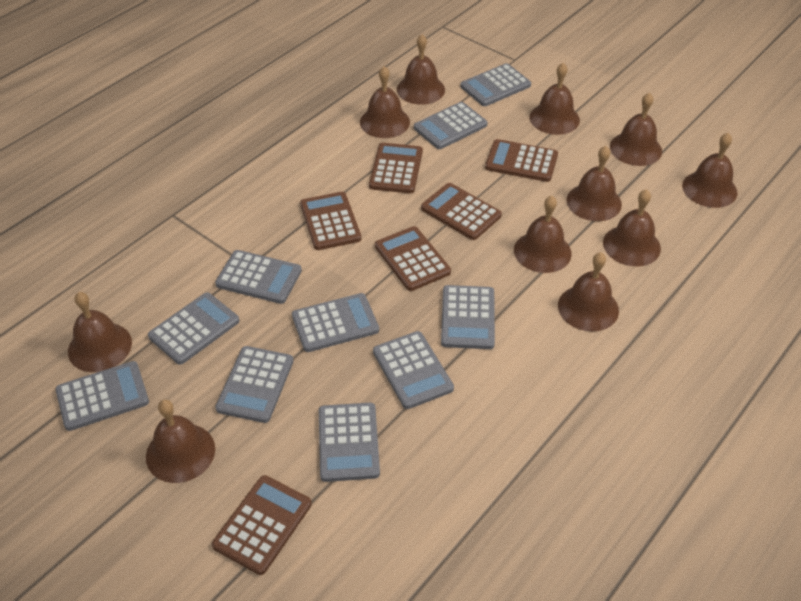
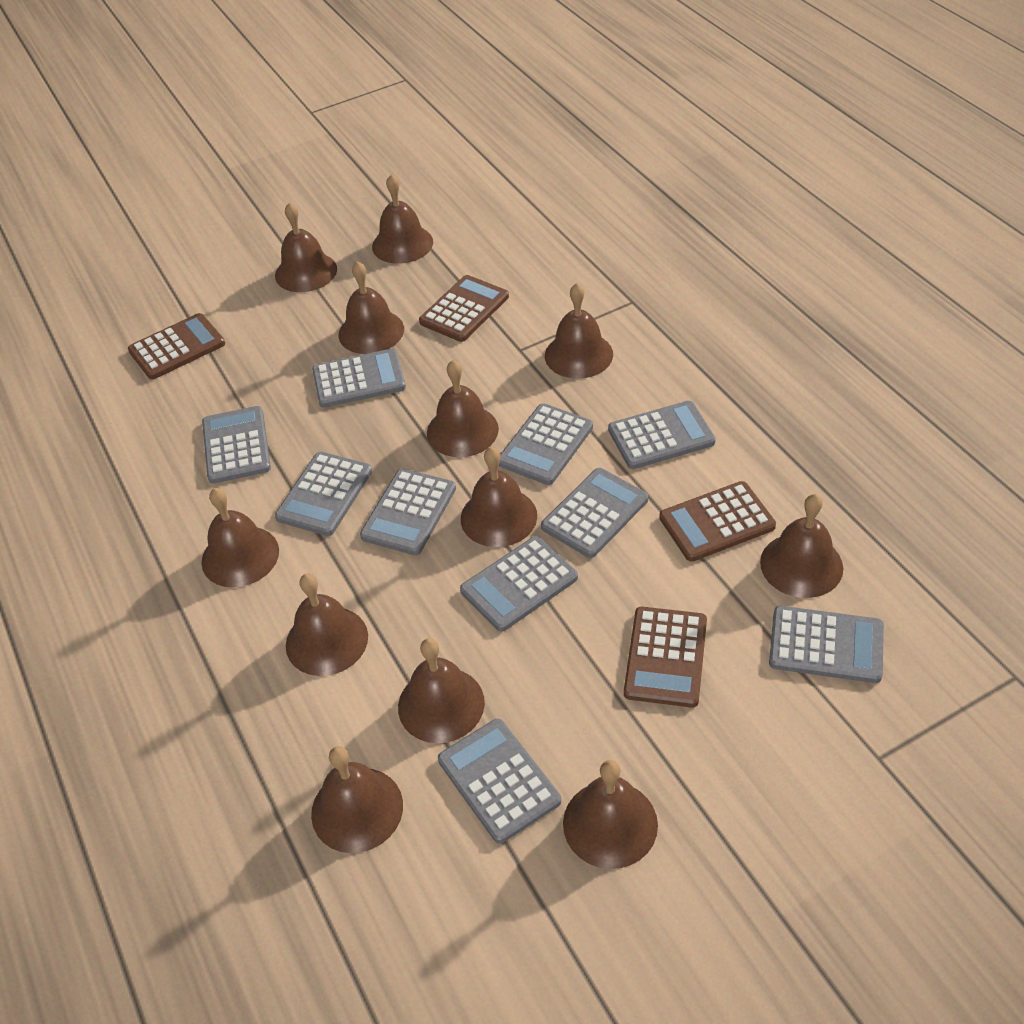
brown bell: 11 -> 12
brown calculator: 6 -> 4

